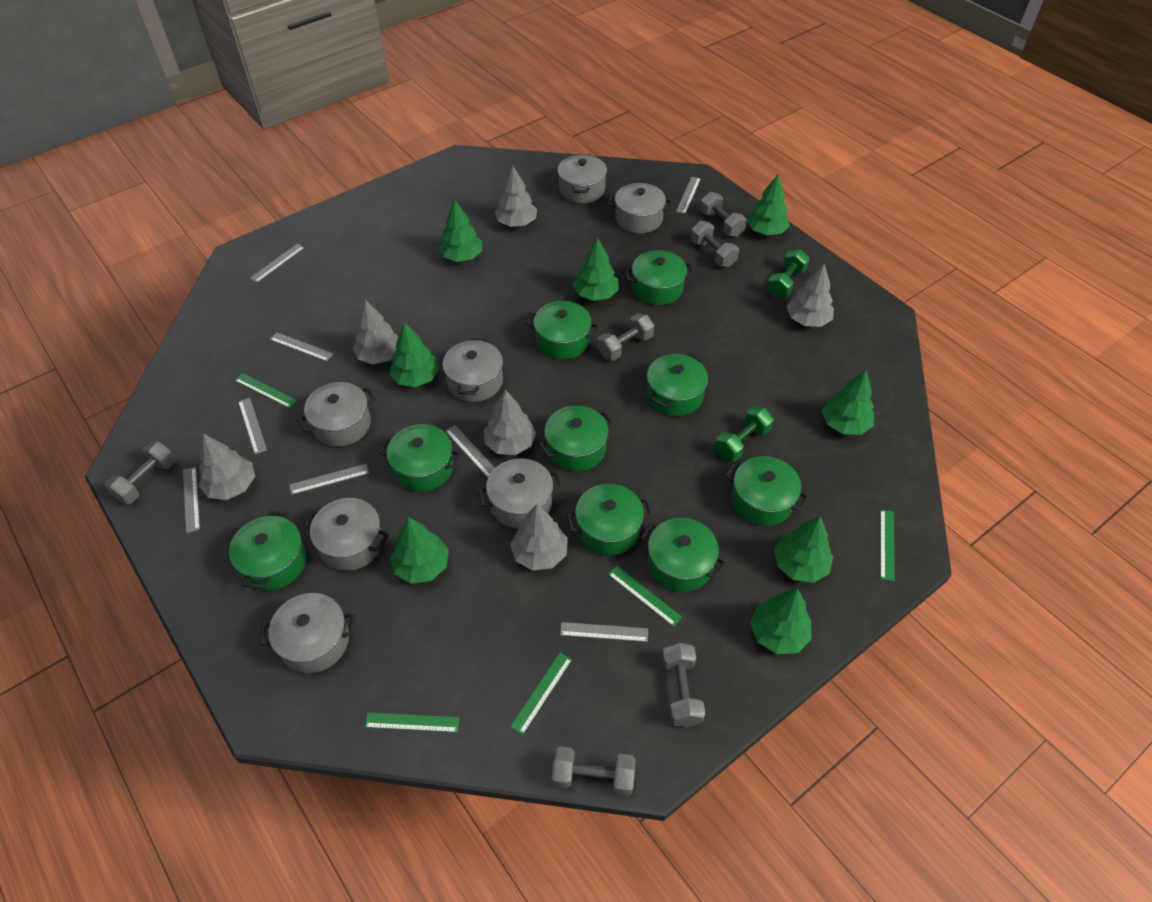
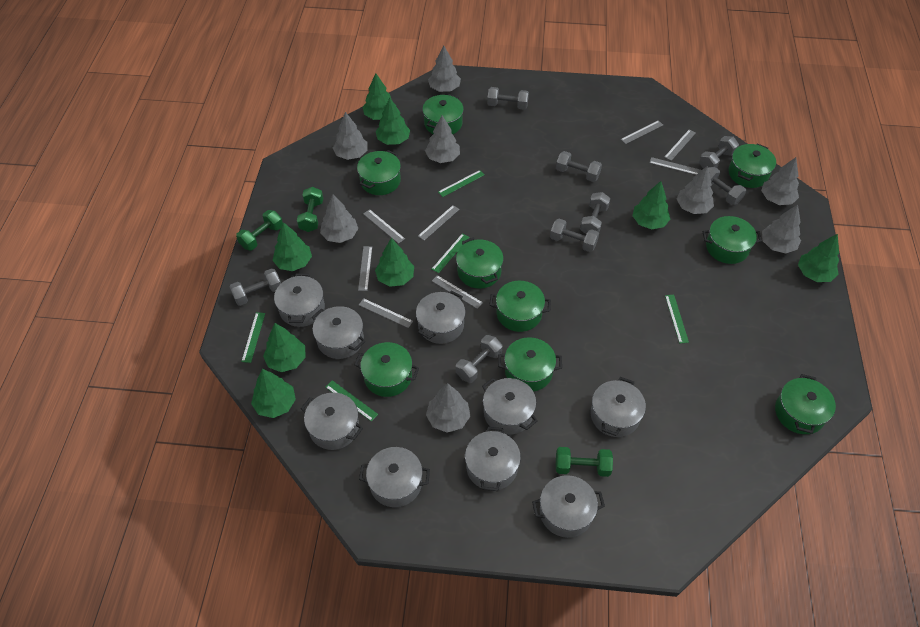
green dumbbell: 2 -> 3
grey dumbbell: 6 -> 8
grey pot: 7 -> 9
grey tree: 6 -> 8

